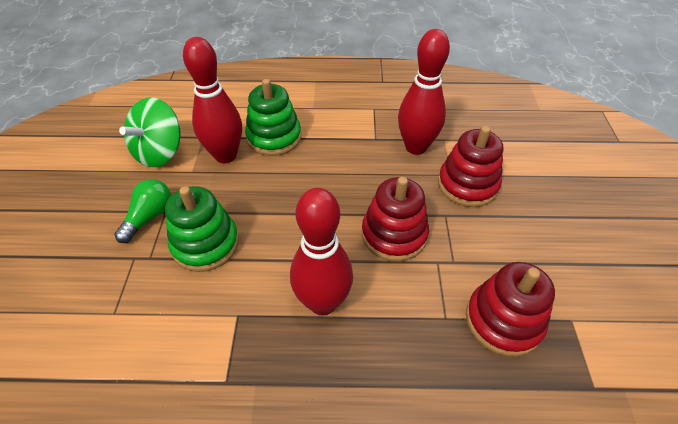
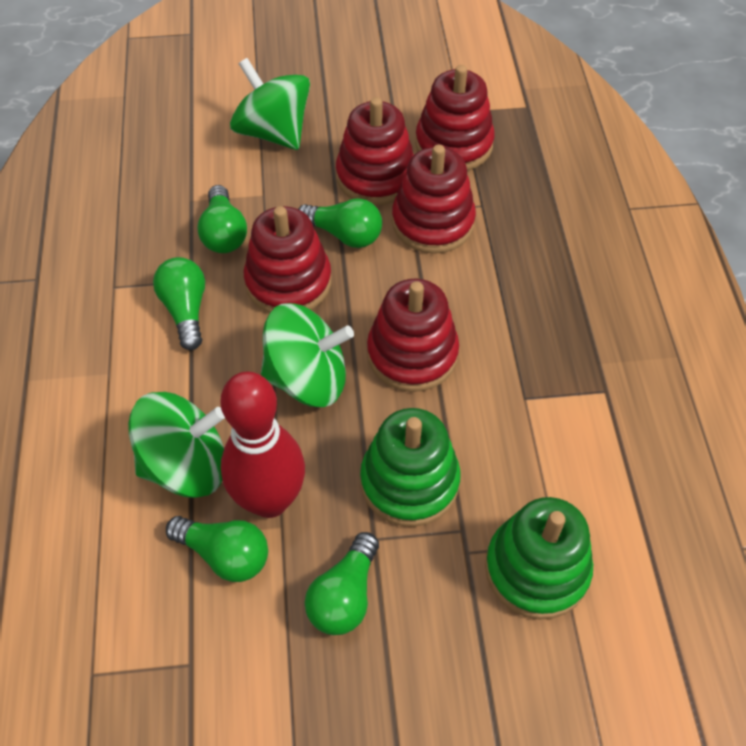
green light bulb: 1 -> 5
green spinning top: 1 -> 3
red bowling pin: 3 -> 1
red stacking toy: 3 -> 5

